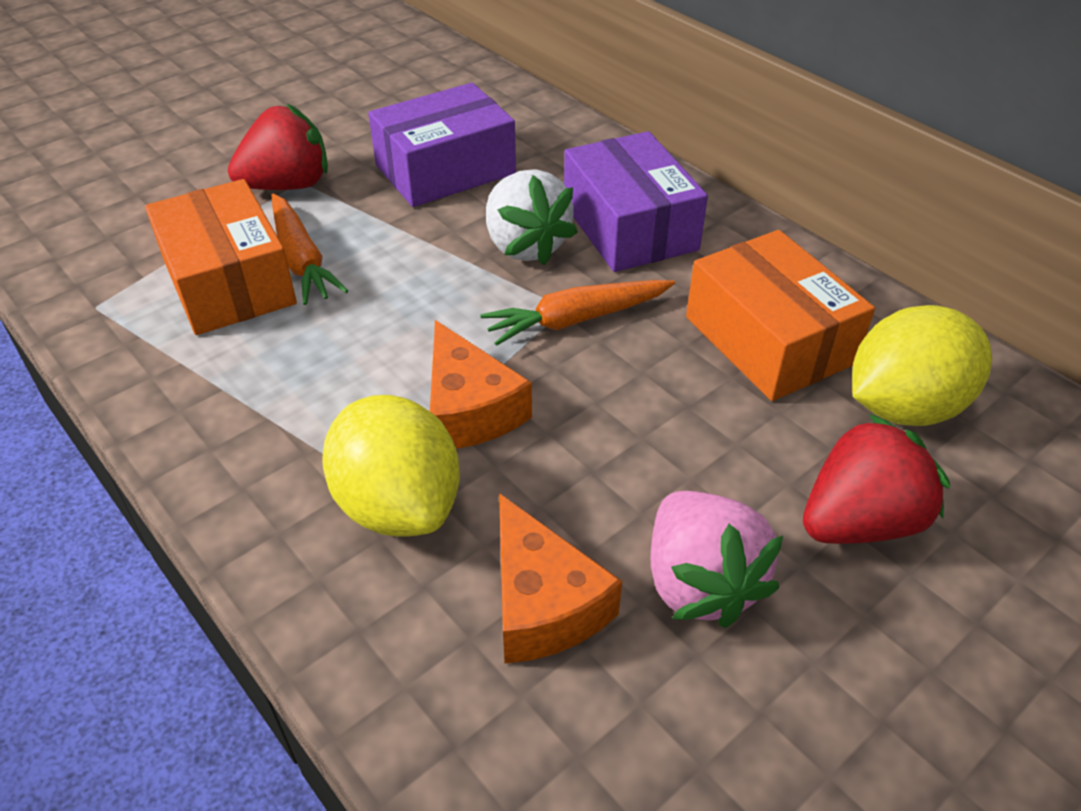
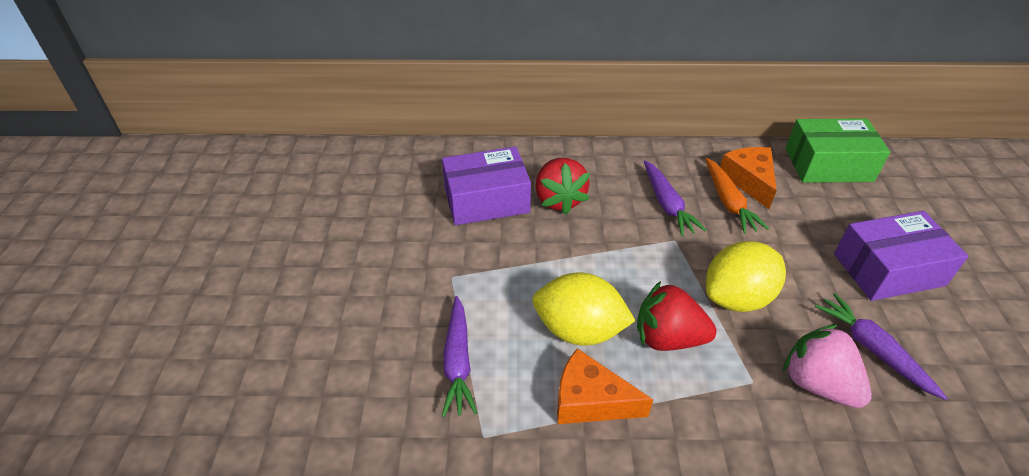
green box: 0 -> 1
orange box: 2 -> 0
orange carrot: 2 -> 1
purple carrot: 0 -> 3
white strawberry: 1 -> 0

